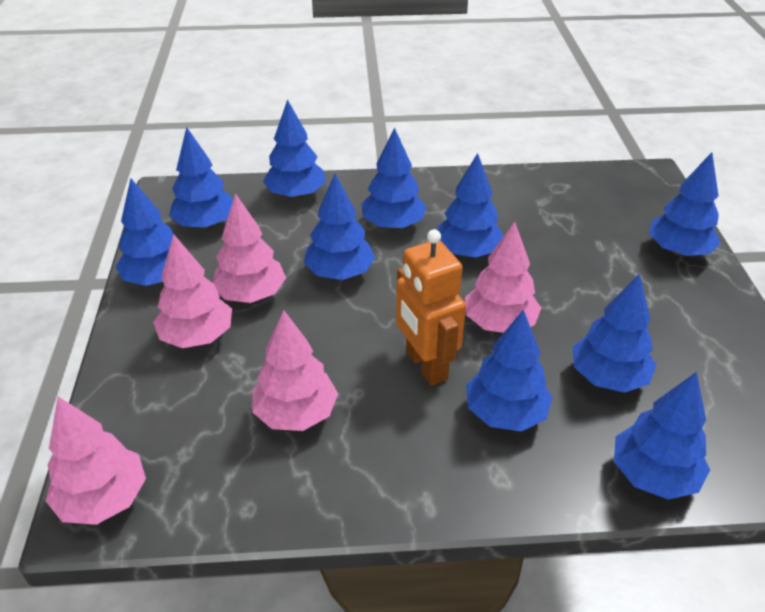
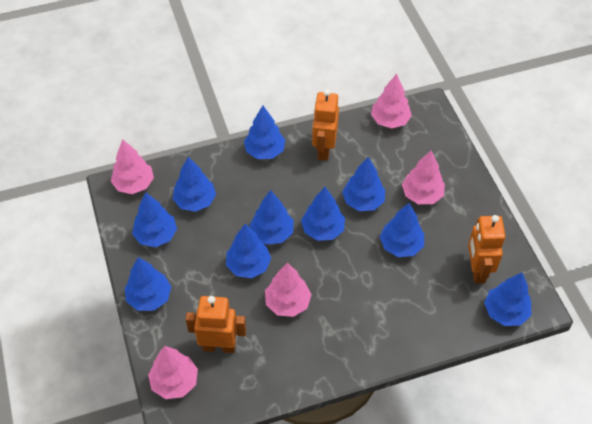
orange robot: 1 -> 3

